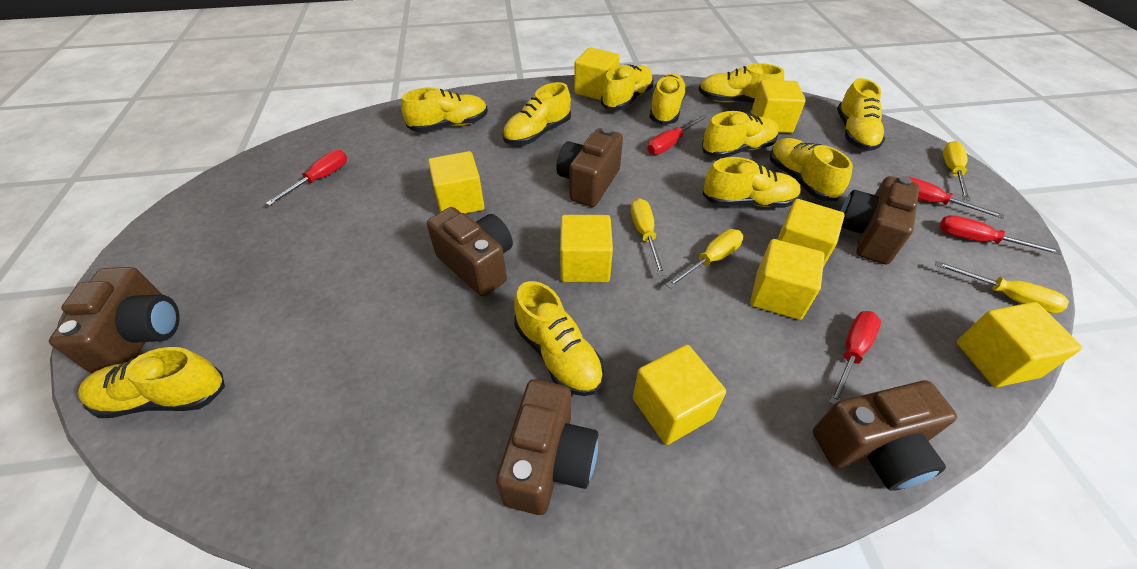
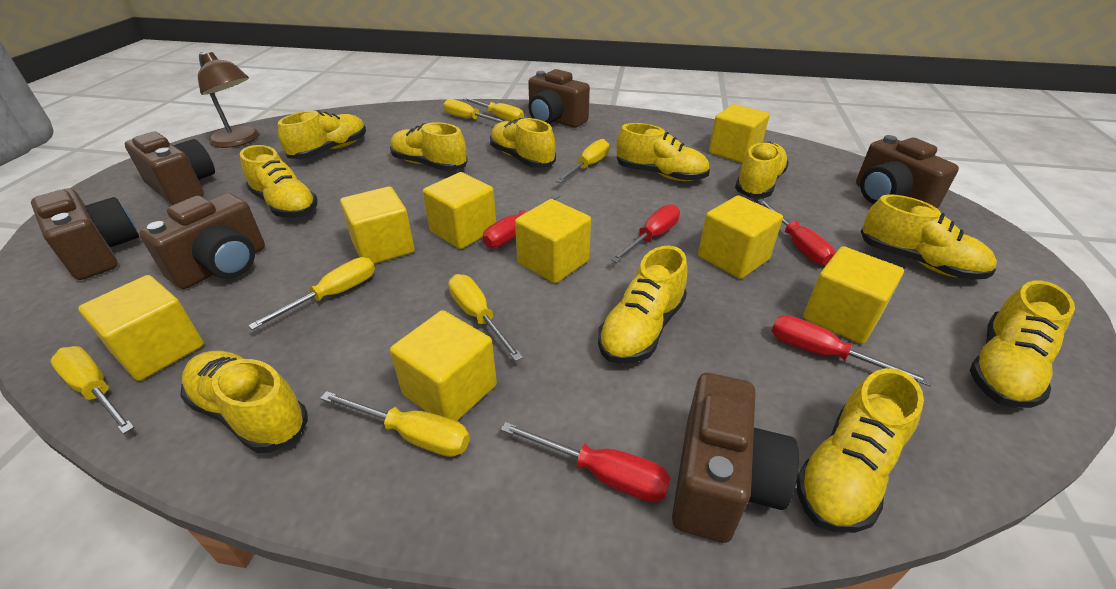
brown lamp: 0 -> 1
yellow screwdriver: 4 -> 7

